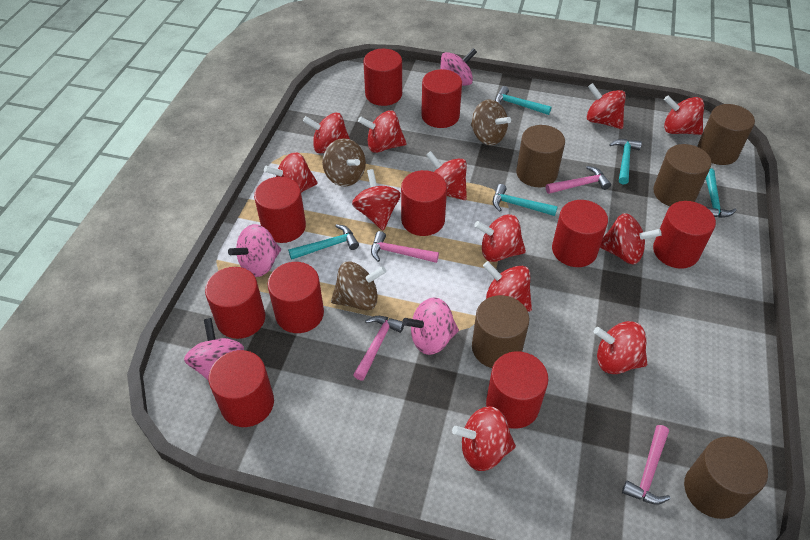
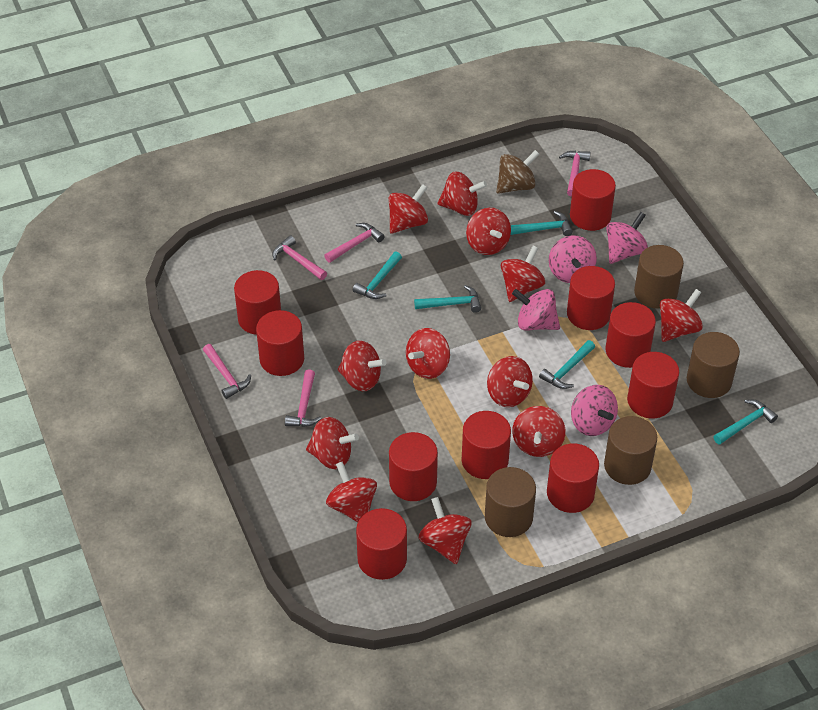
brown cylinder: 5 -> 4
brown spinning top: 3 -> 1
pink hammer: 4 -> 5

